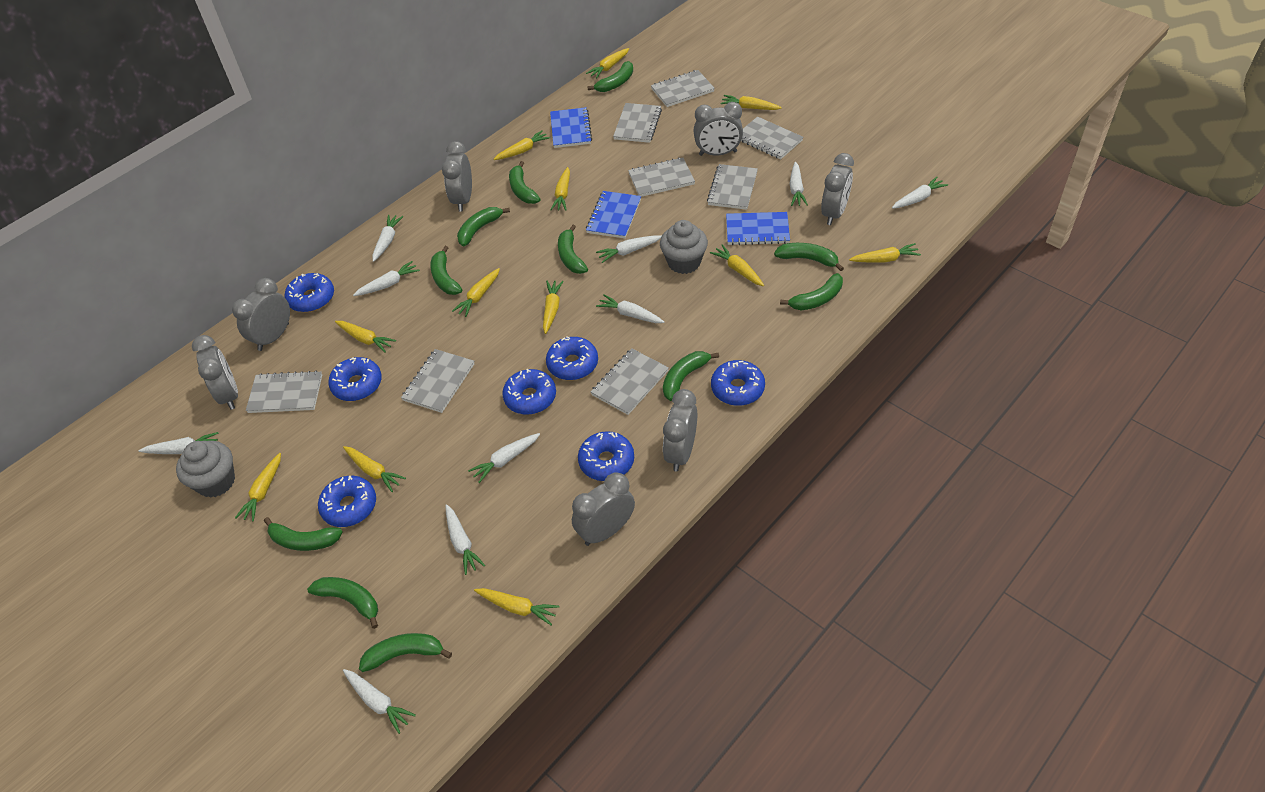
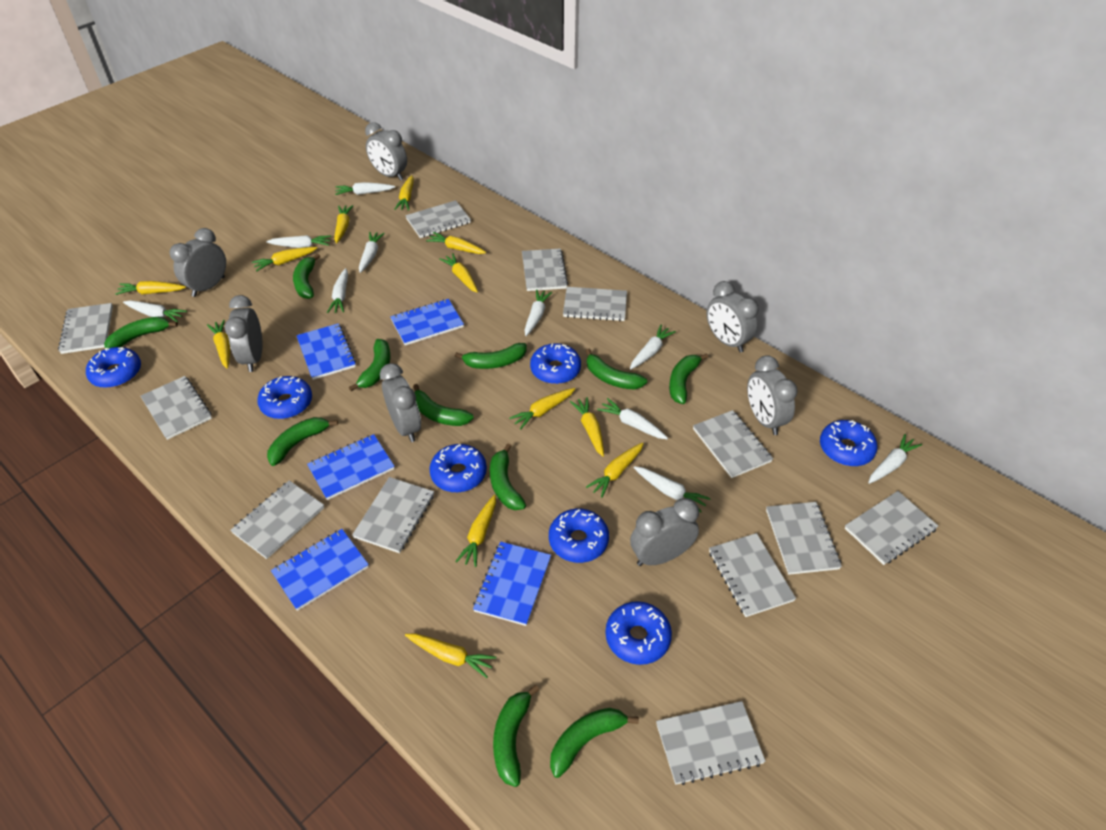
blue notebook: 3 -> 5
grey cupcake: 2 -> 0
grey notebook: 8 -> 12

